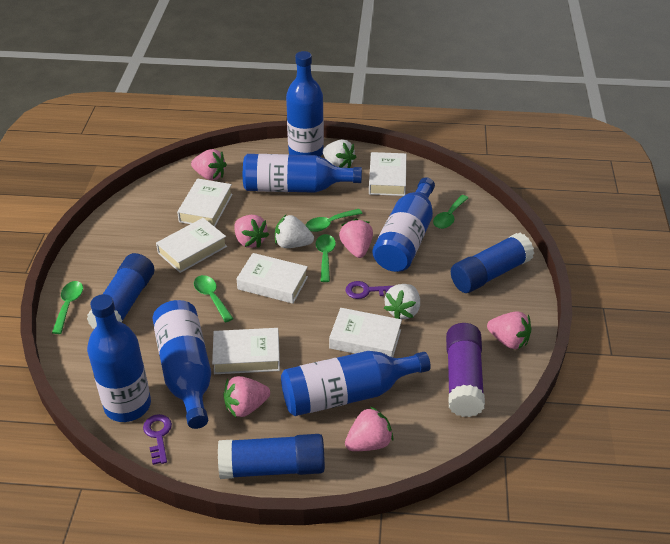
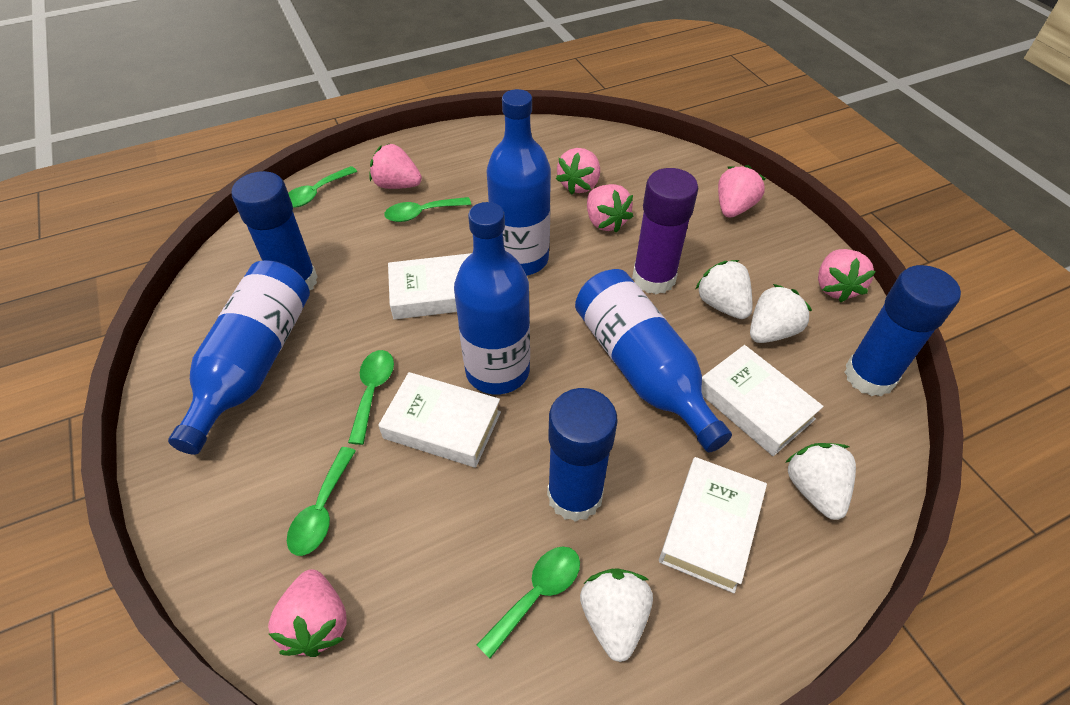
blue bottle: 6 -> 4
purple key: 2 -> 0
white book: 6 -> 4
white strawberry: 3 -> 4

